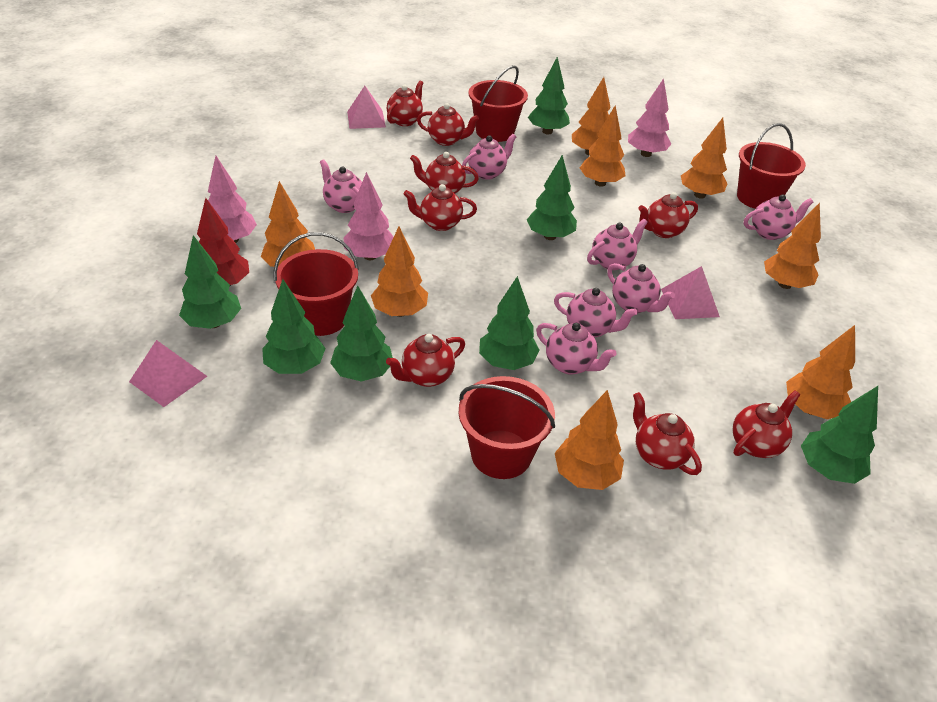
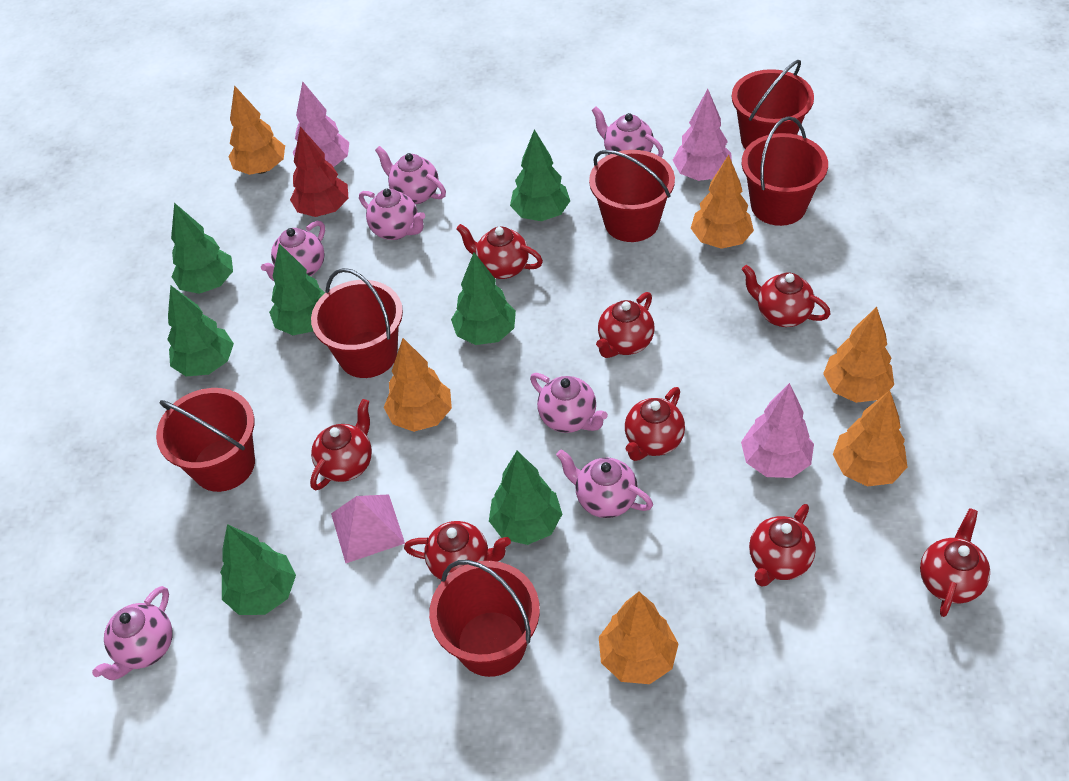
orange tree: 8 -> 6
pink pyramid: 3 -> 1
red bucket: 4 -> 6

